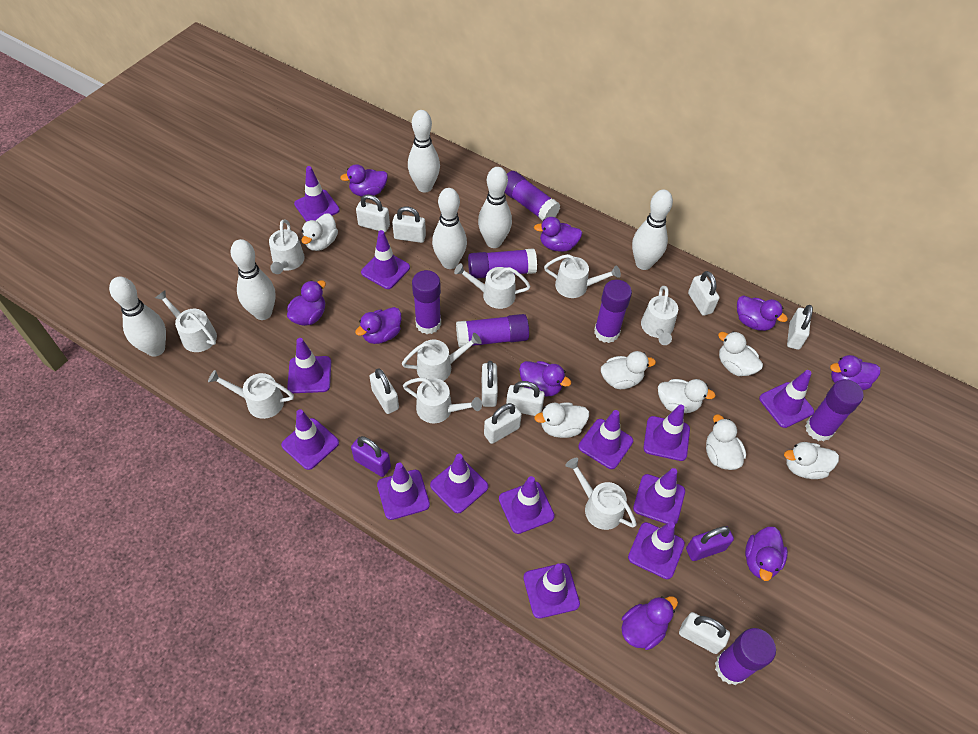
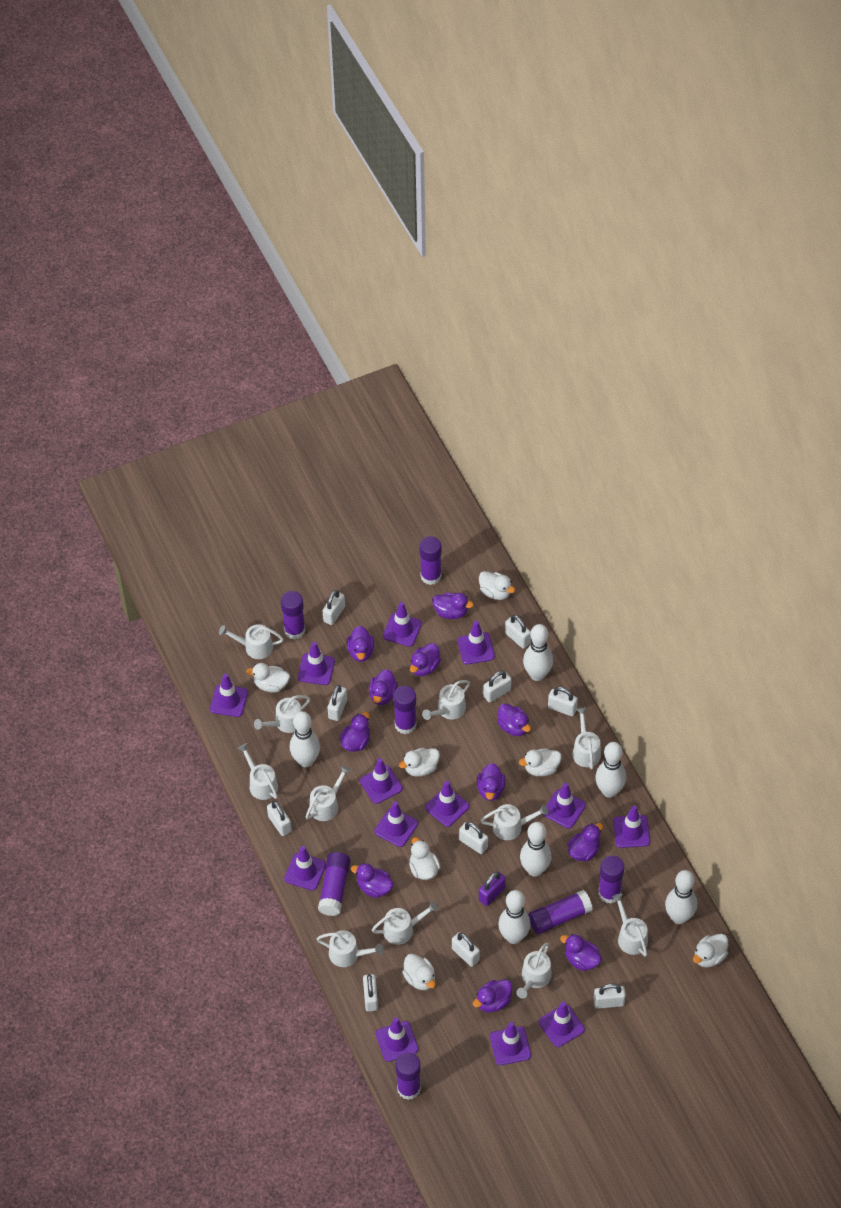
purple duck: 9 -> 11
purple padlock: 2 -> 1
white padlock: 9 -> 10
white watering can: 9 -> 11

